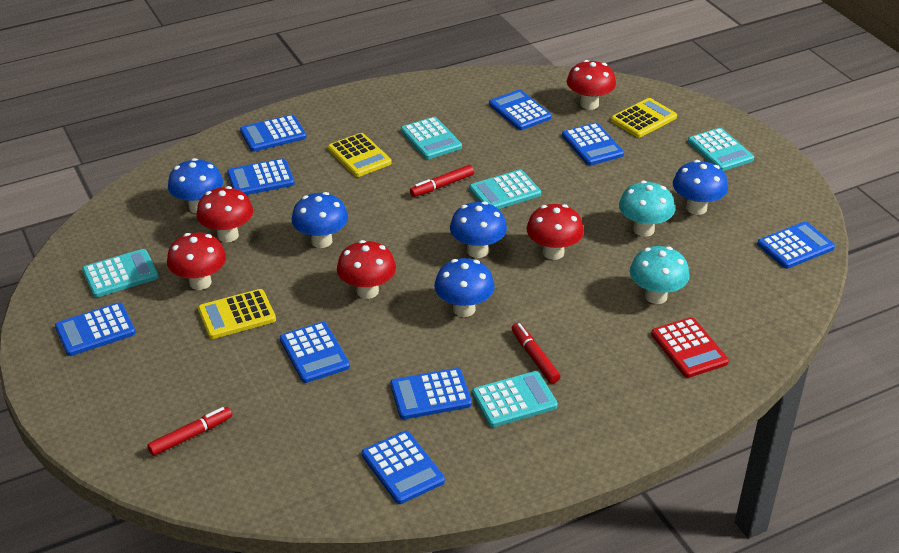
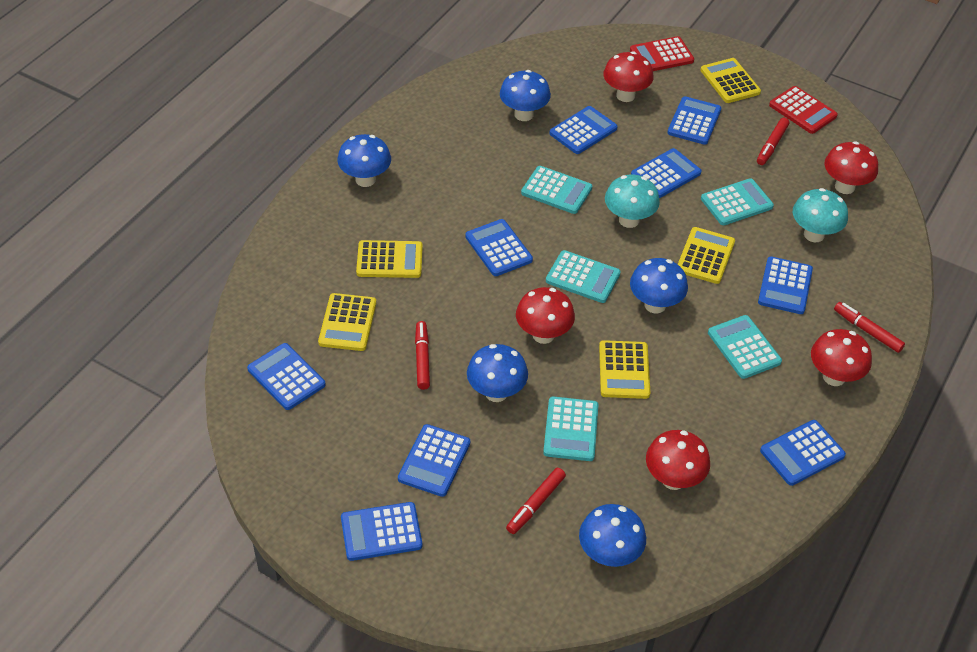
red calculator: 1 -> 2
red marker: 3 -> 4
yellow calculator: 3 -> 5

